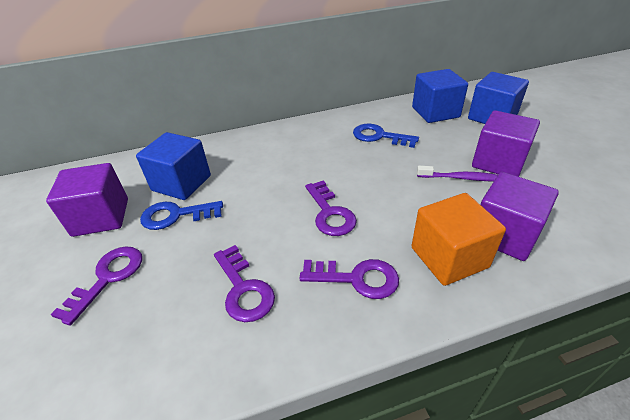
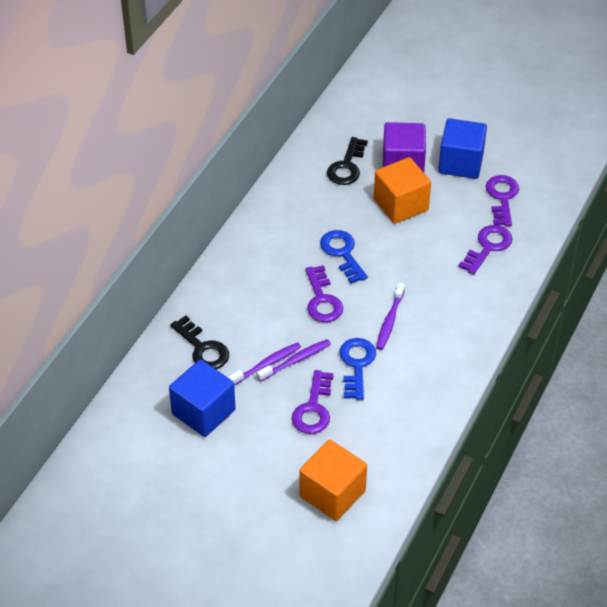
black key: 0 -> 2
blue cube: 3 -> 2
orange cube: 1 -> 2
purple cube: 3 -> 1
purple toothbrush: 1 -> 3

